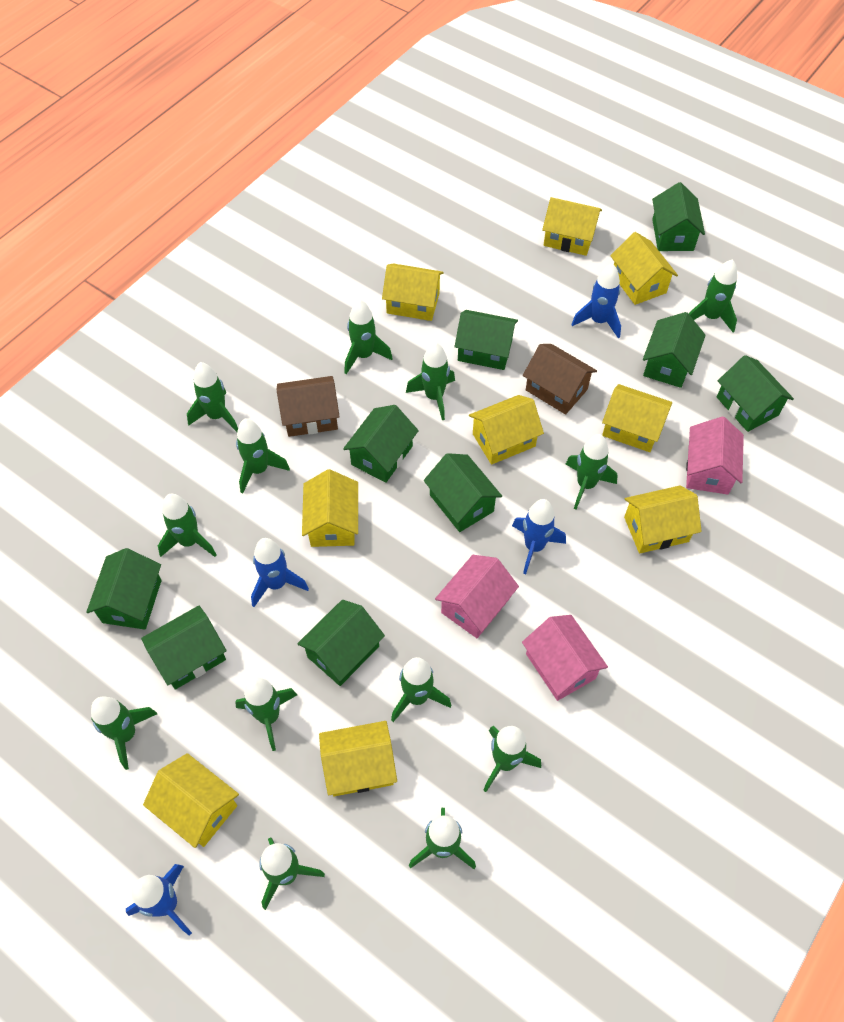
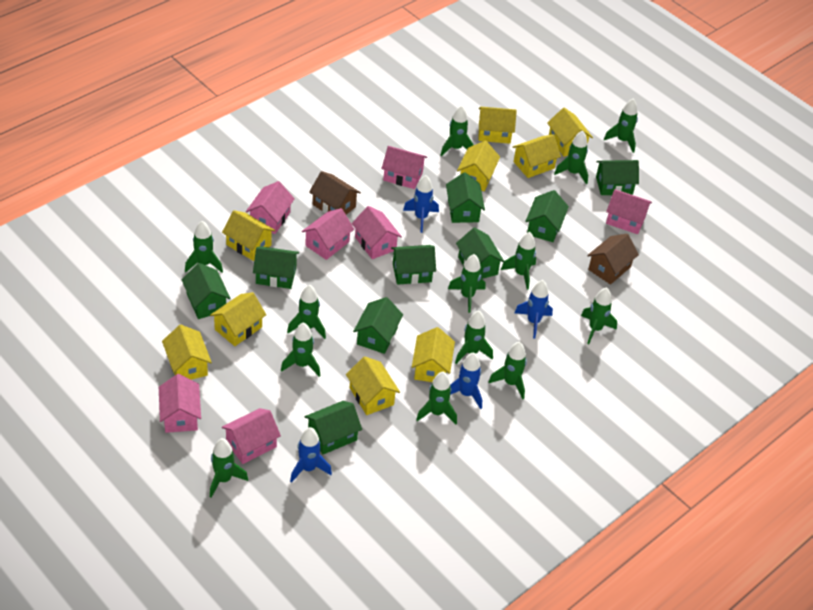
pink house: 3 -> 7

